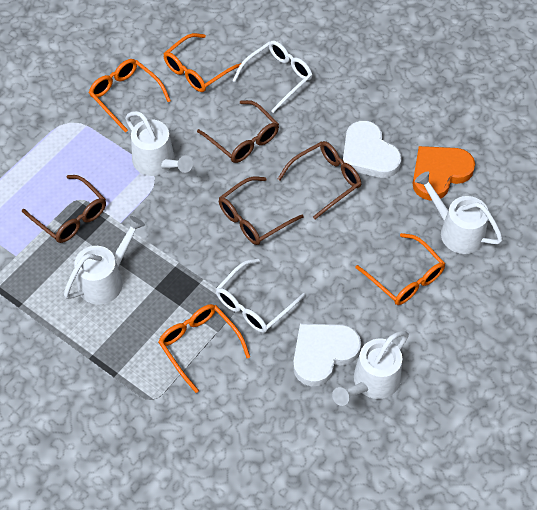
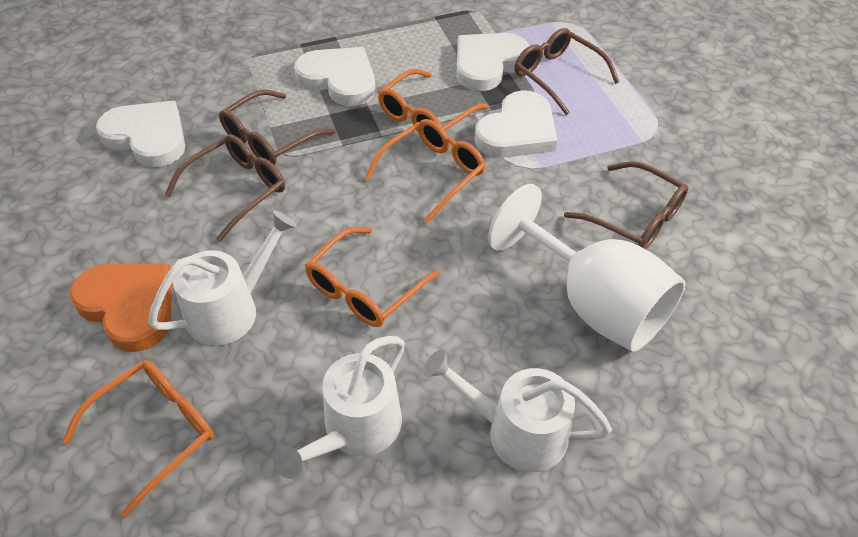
white glasses: 2 -> 0
white goblet: 0 -> 1
white heart: 2 -> 4
white watering can: 4 -> 3

